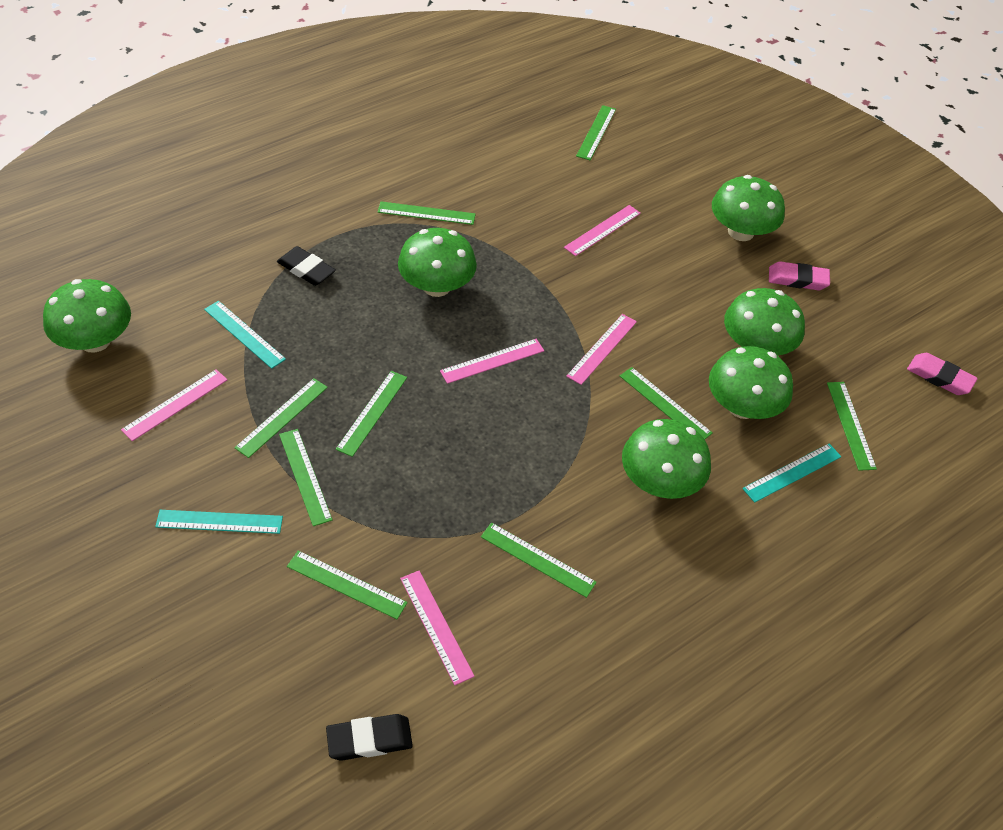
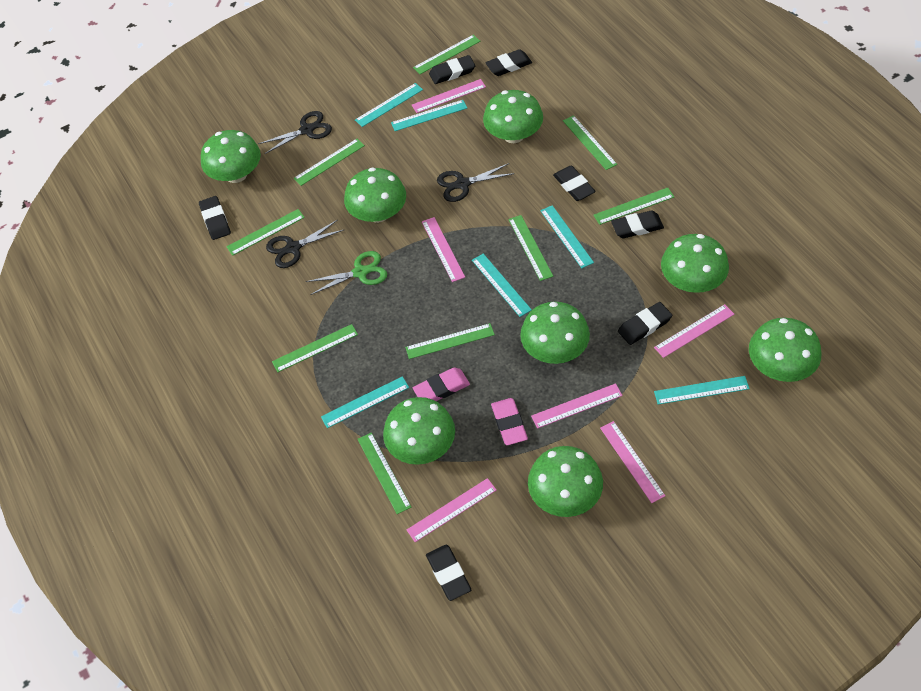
black eraser: 2 -> 7
black scissors: 0 -> 3
green mushroom: 6 -> 8
green scissors: 0 -> 1
pink ruler: 5 -> 6
turquoise ruler: 3 -> 6

